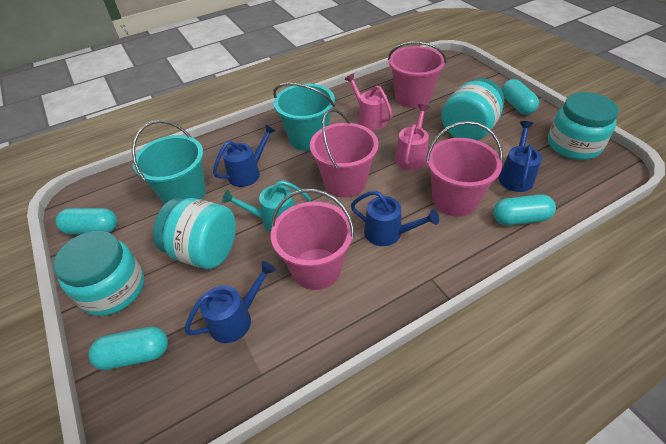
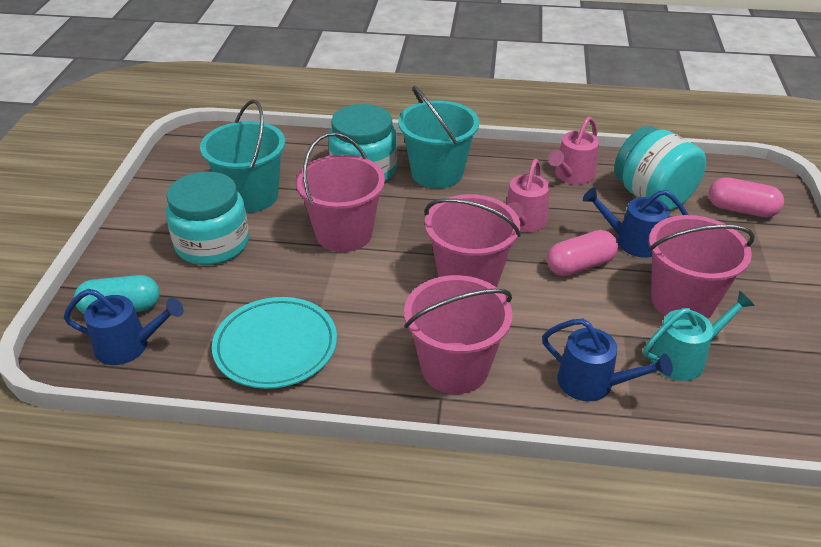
blue watering can: 4 -> 3
pink capsule: 0 -> 2
turquoise capsule: 4 -> 1
turquoise jar: 4 -> 3
turquoise plate: 0 -> 1

